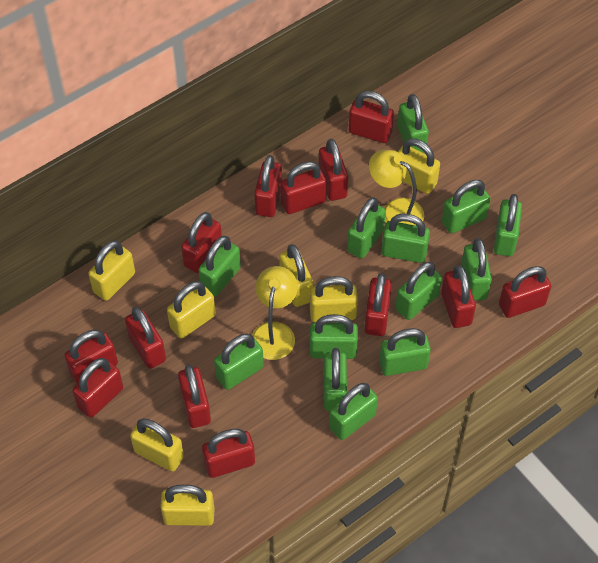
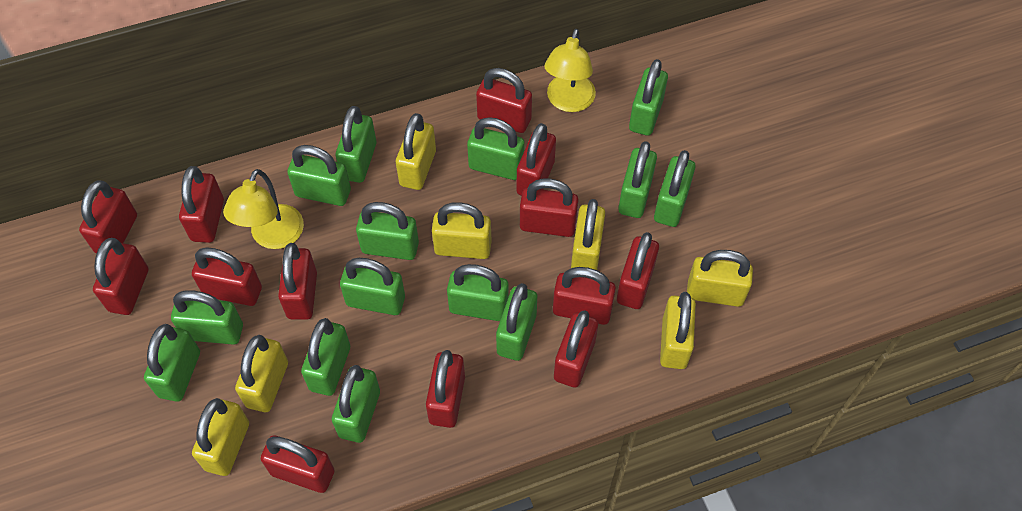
green padlock: 13 -> 14

